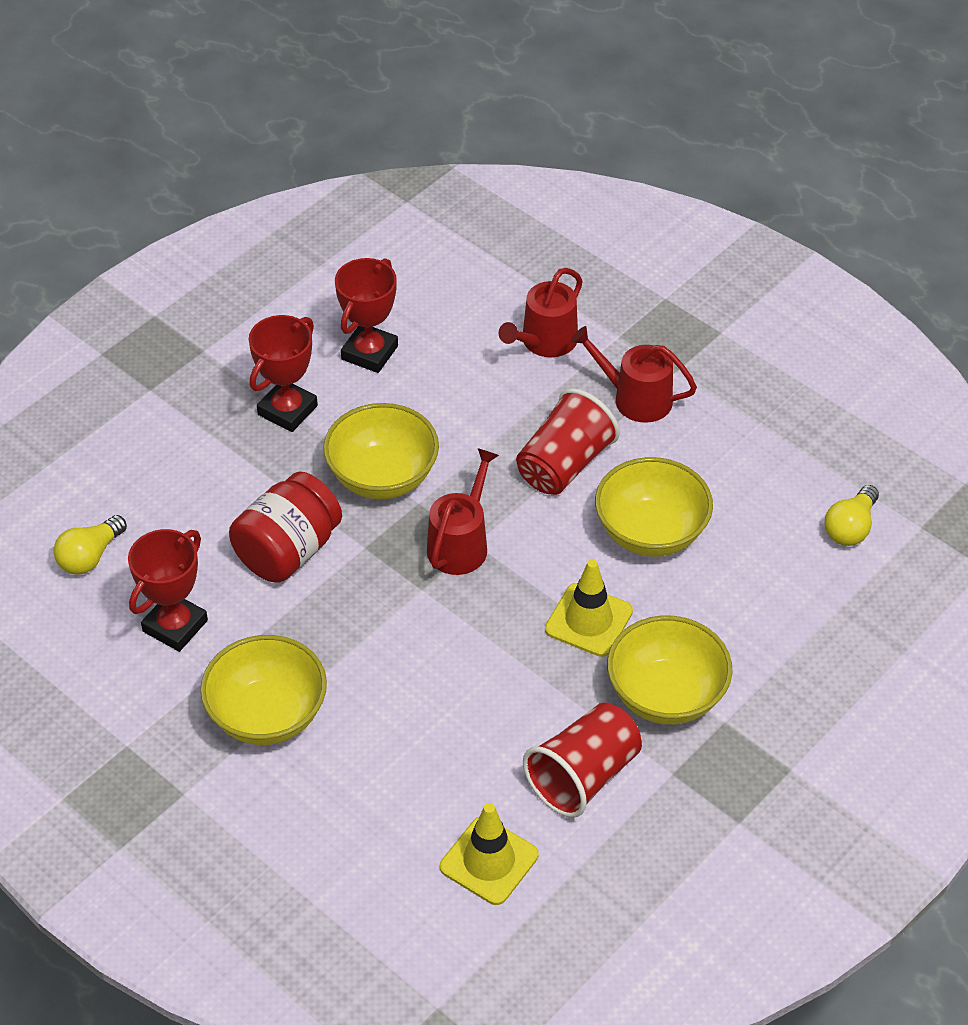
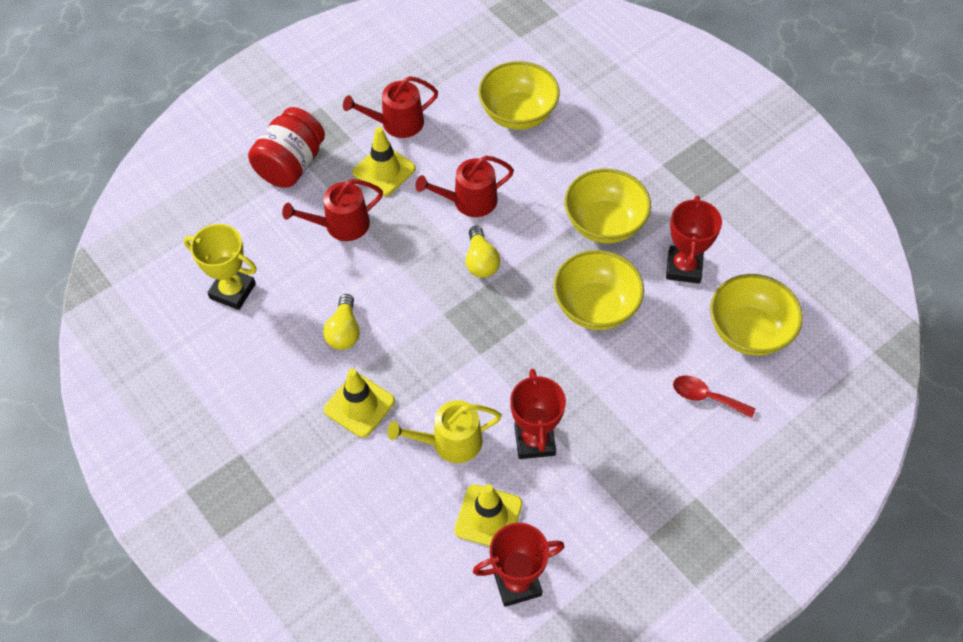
red cup: 2 -> 0
red spoon: 0 -> 1
yellow traffic cone: 2 -> 3
yellow trophy: 0 -> 1
yellow watering can: 0 -> 1

